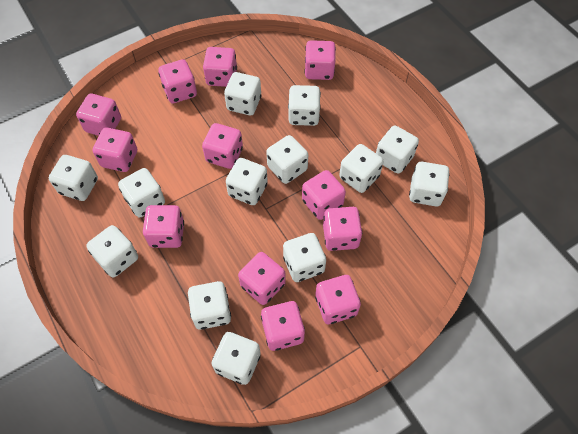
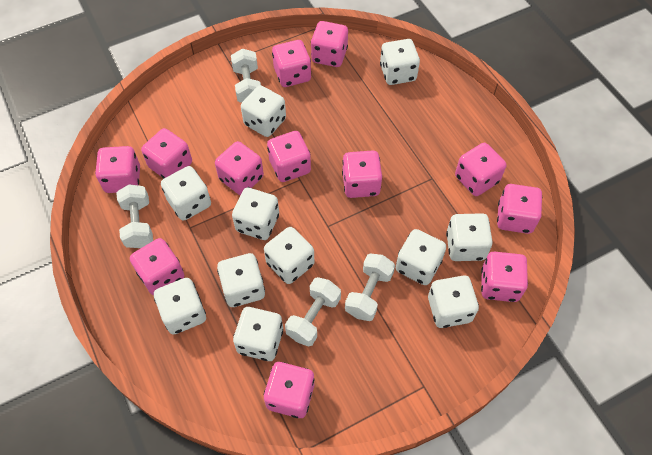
white dice: 13 -> 11
white dumbbell: 0 -> 4

